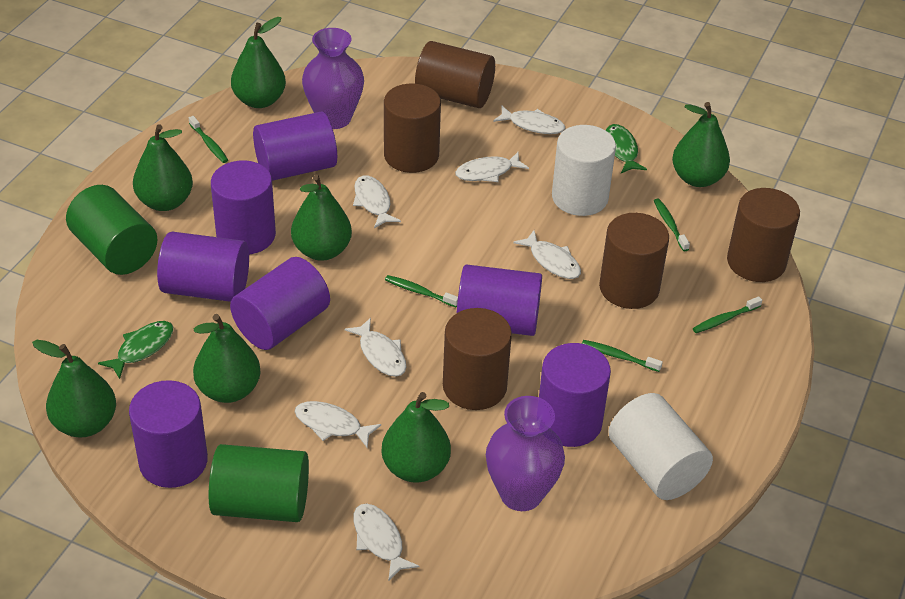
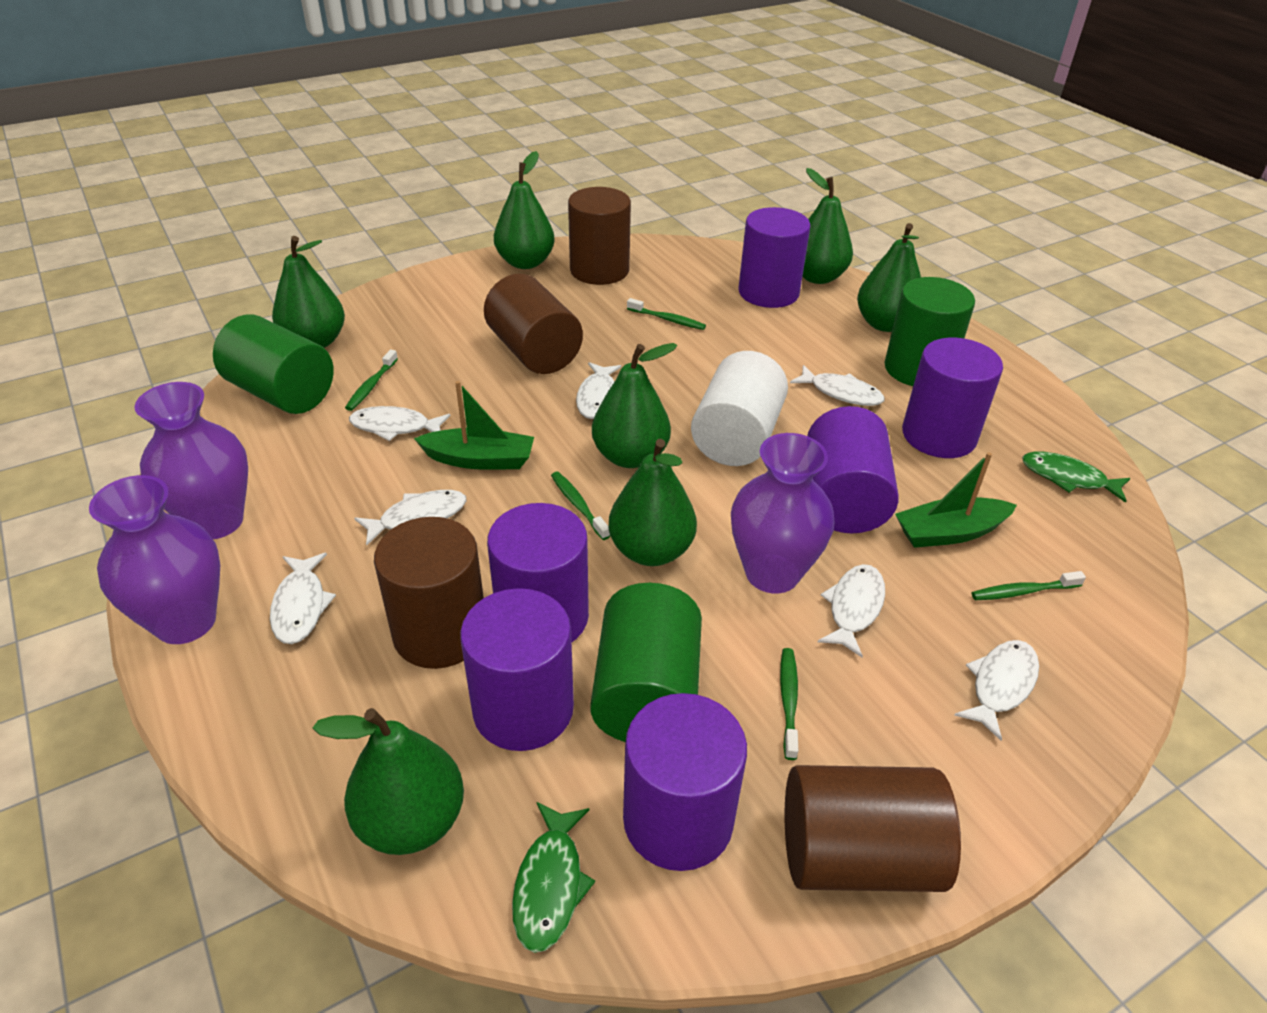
brown cylinder: 5 -> 4
green boat: 0 -> 2
green cylinder: 2 -> 3
purple cylinder: 7 -> 6
purple vase: 2 -> 3
white cylinder: 2 -> 1

